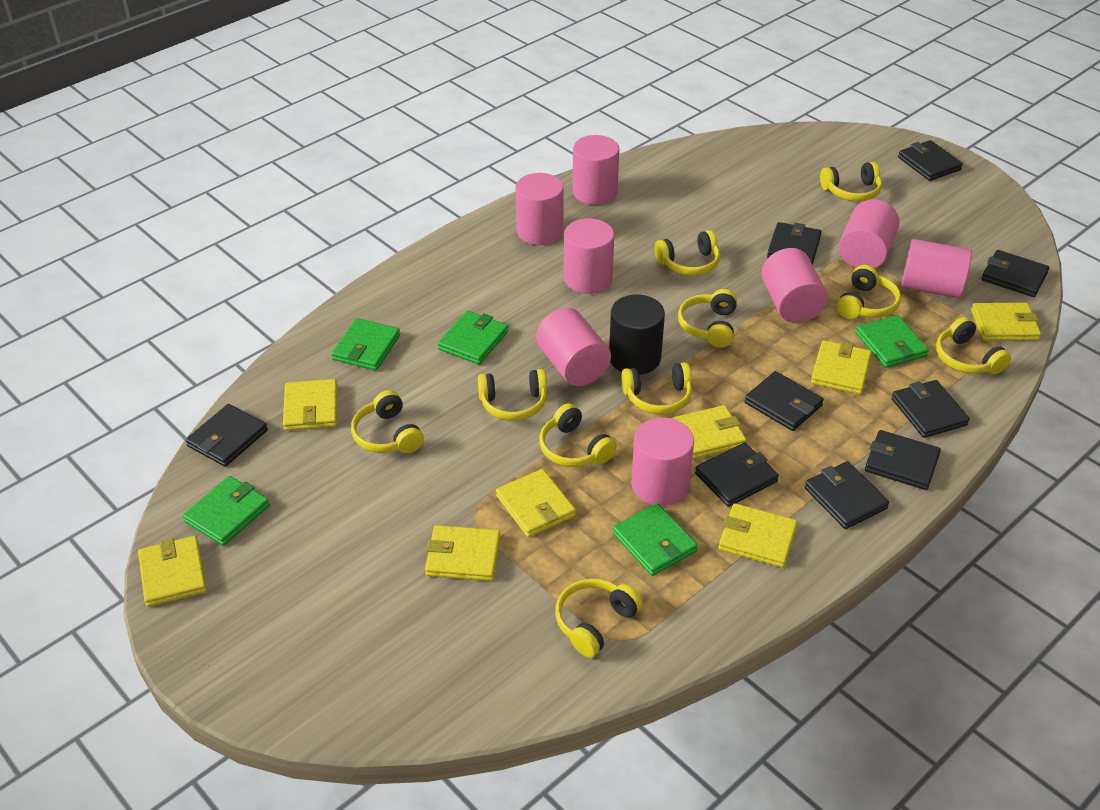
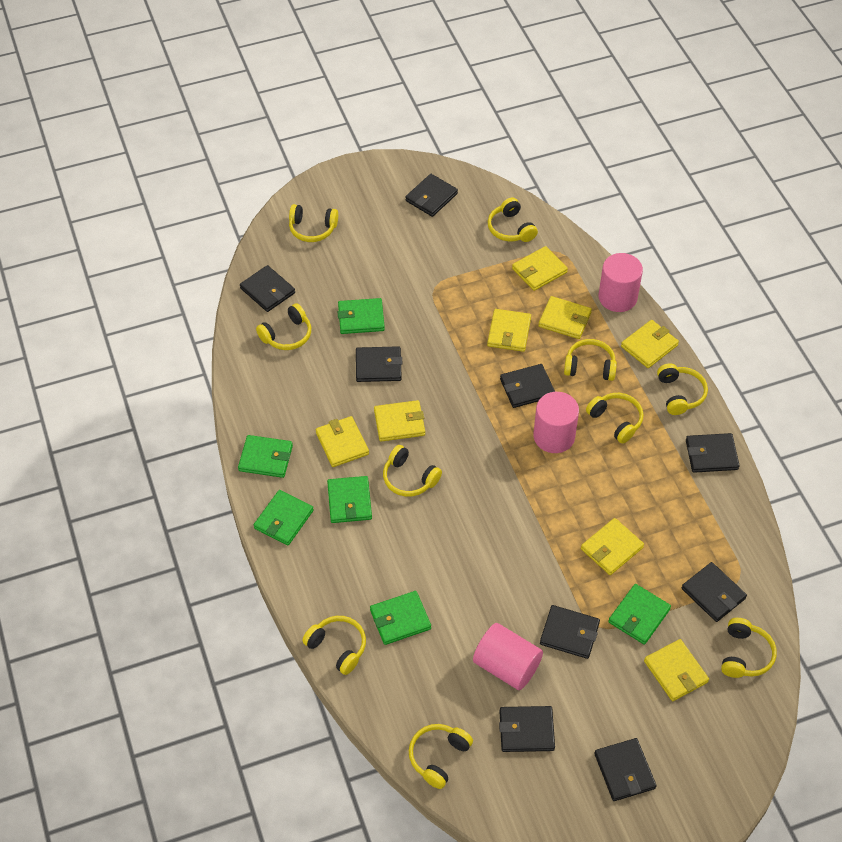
black cylinder: 1 -> 0
green wallet: 5 -> 6
pink cylinder: 8 -> 3

